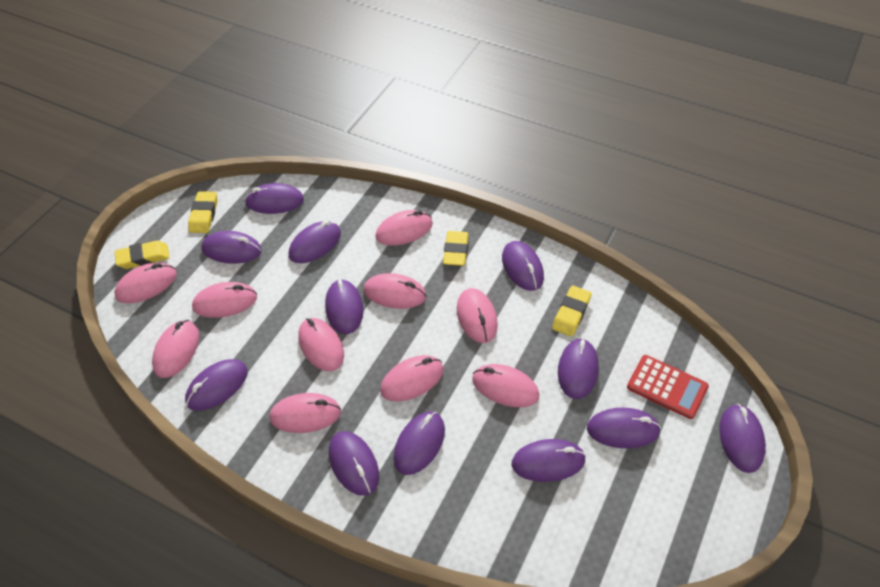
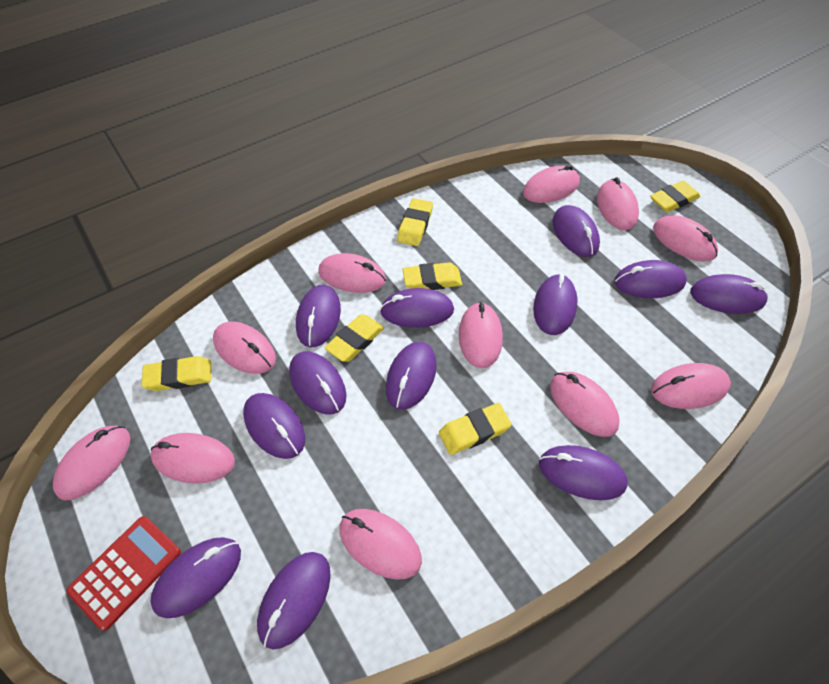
pink mouse: 10 -> 11
yellow eraser: 4 -> 6

